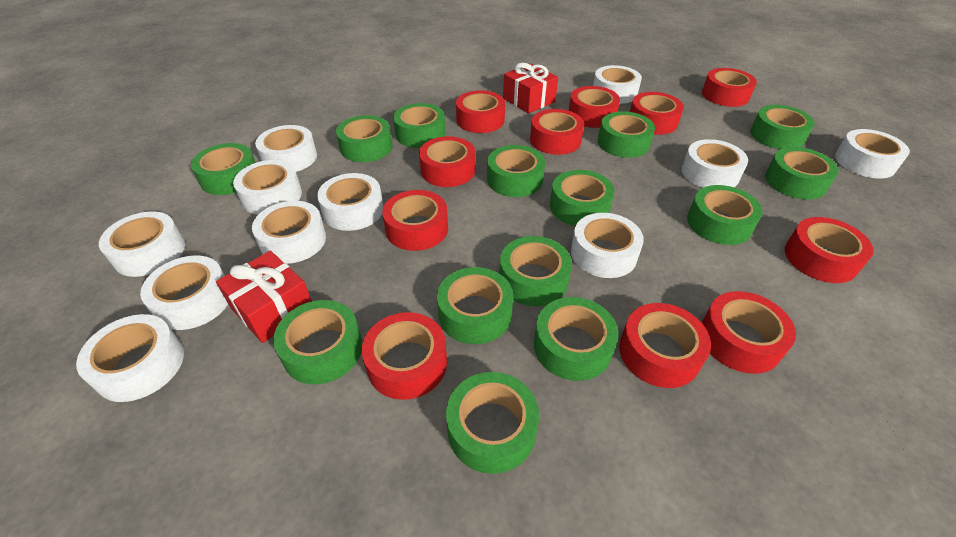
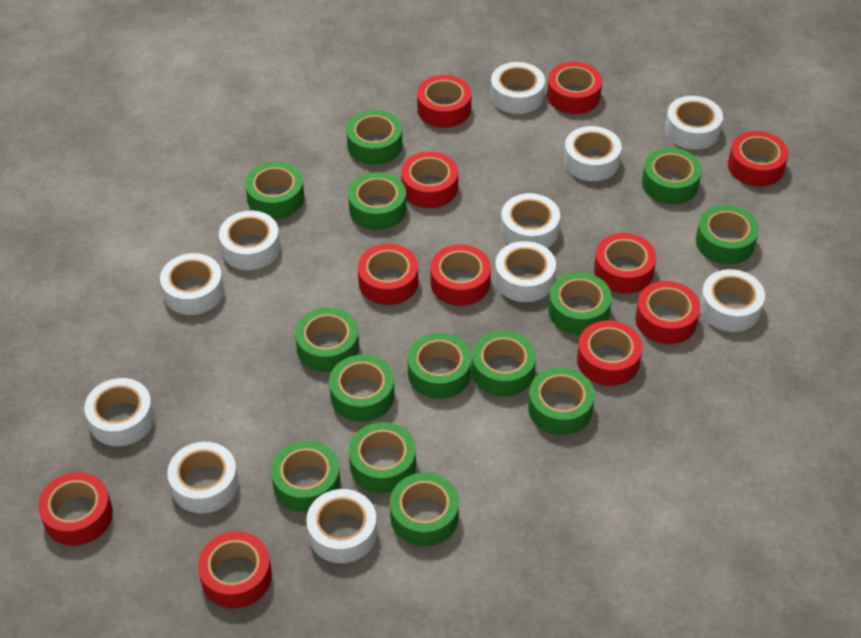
red gift: 2 -> 0

